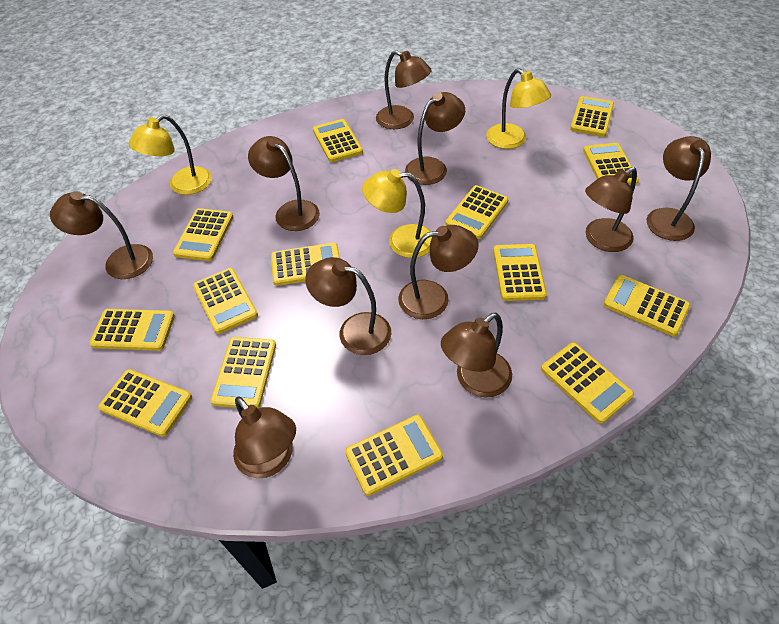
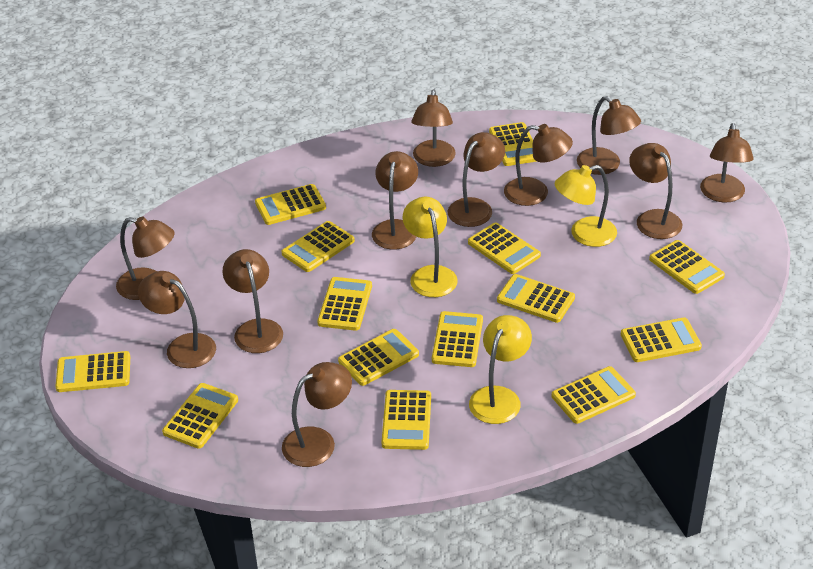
brown lamp: 10 -> 11

